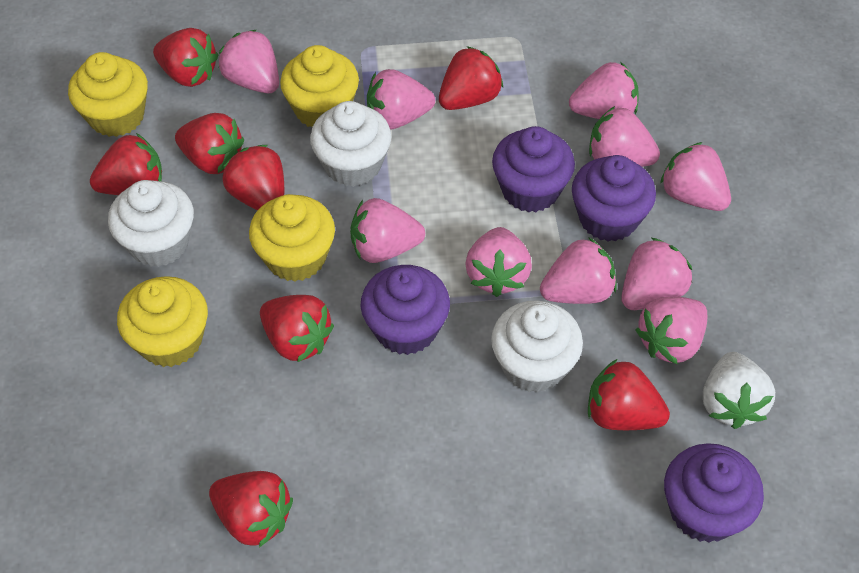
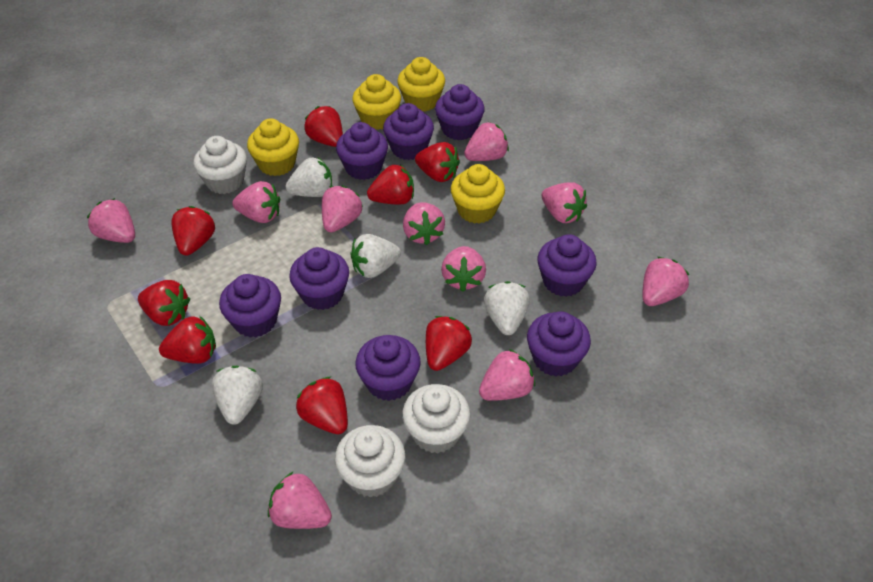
purple cupcake: 4 -> 8
white strawberry: 1 -> 4

